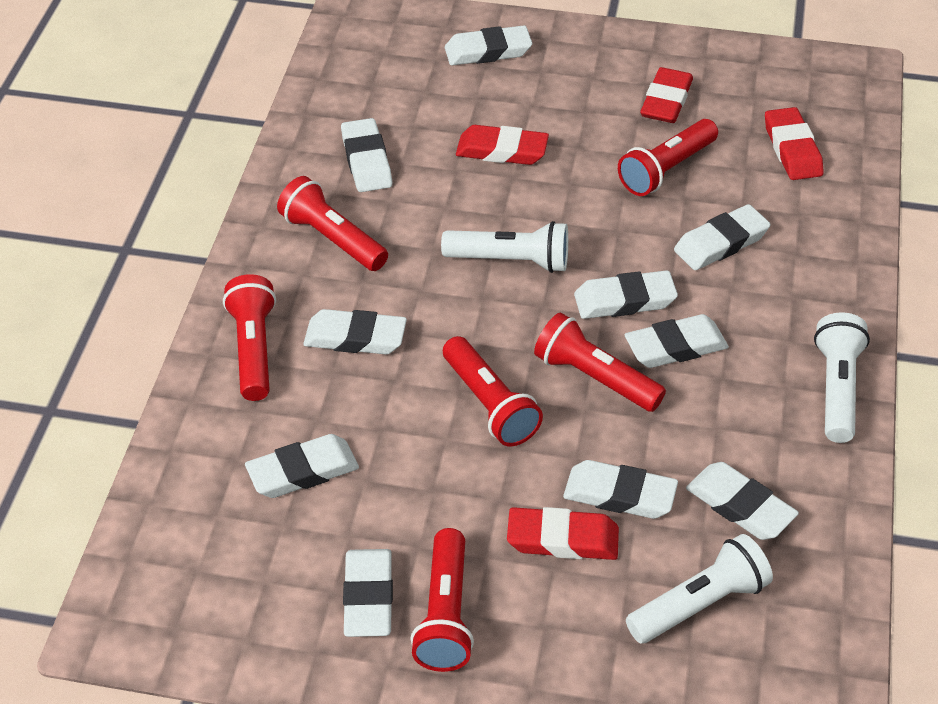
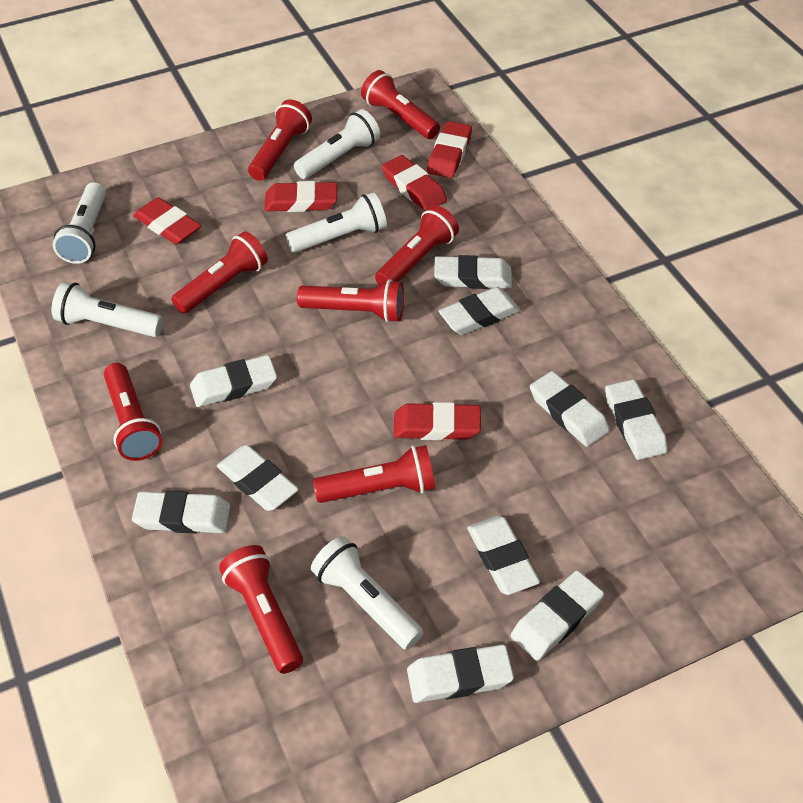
red eraser: 4 -> 5
red flashlight: 6 -> 8
white flashlight: 3 -> 5

